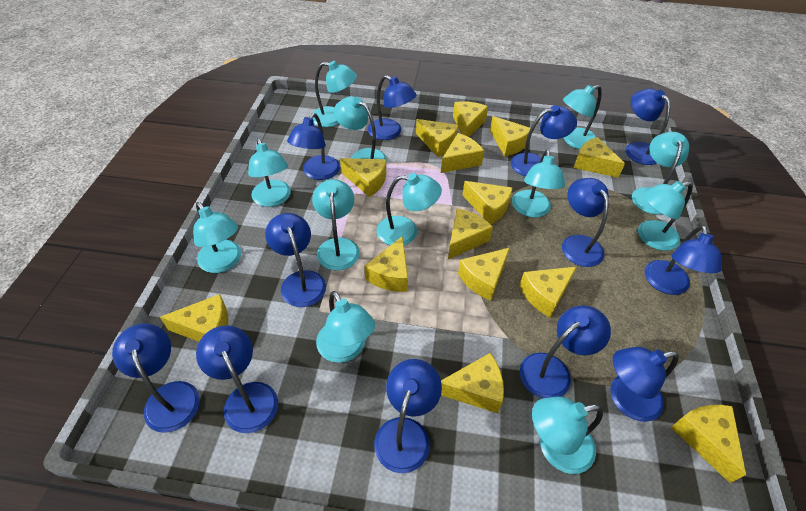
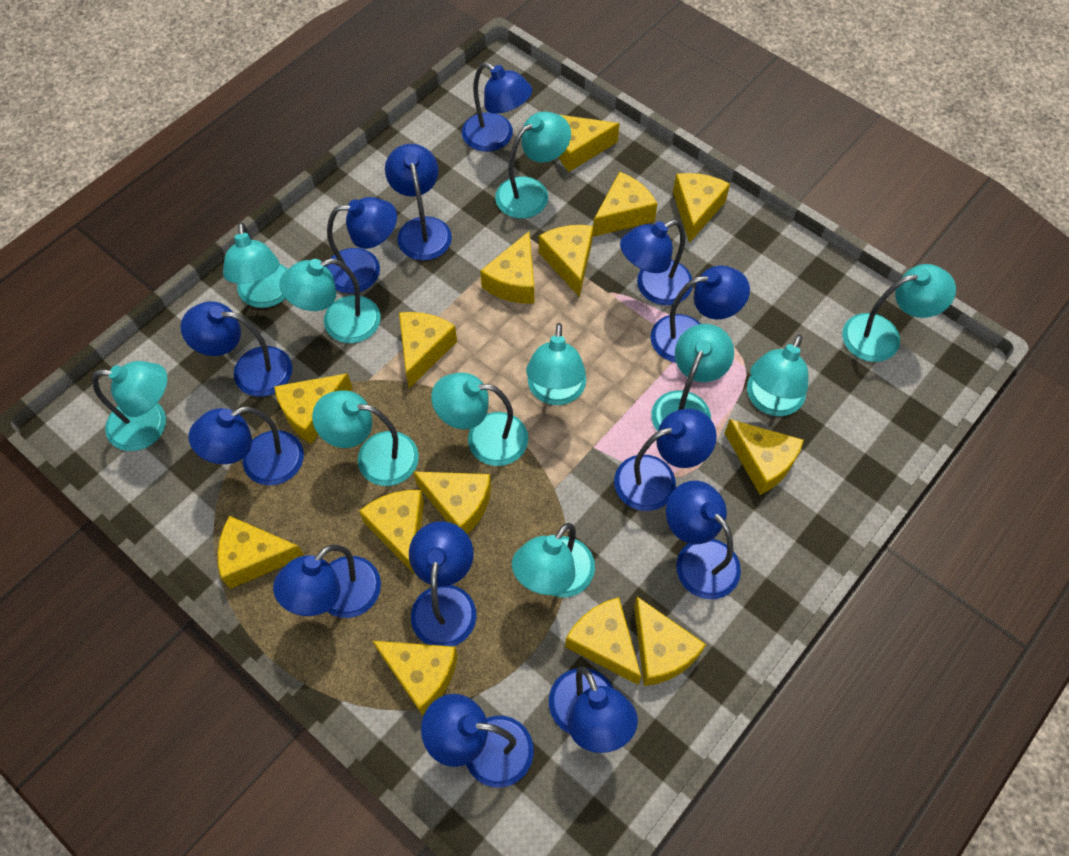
blue lamp: 12 -> 13
turquoise lamp: 12 -> 11

